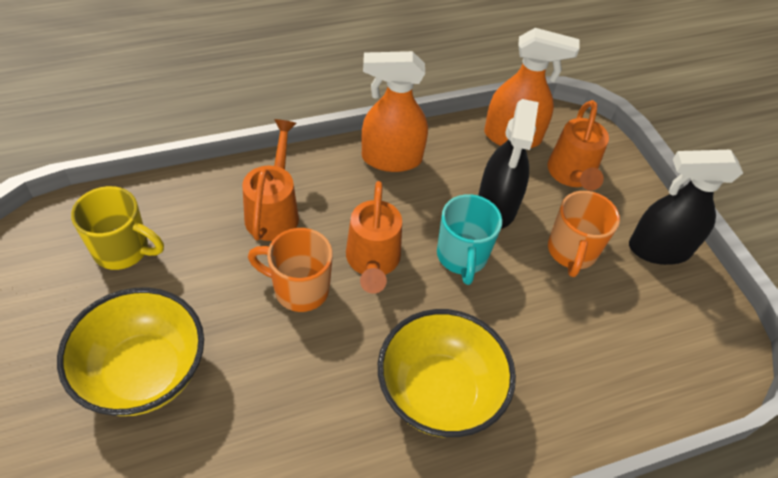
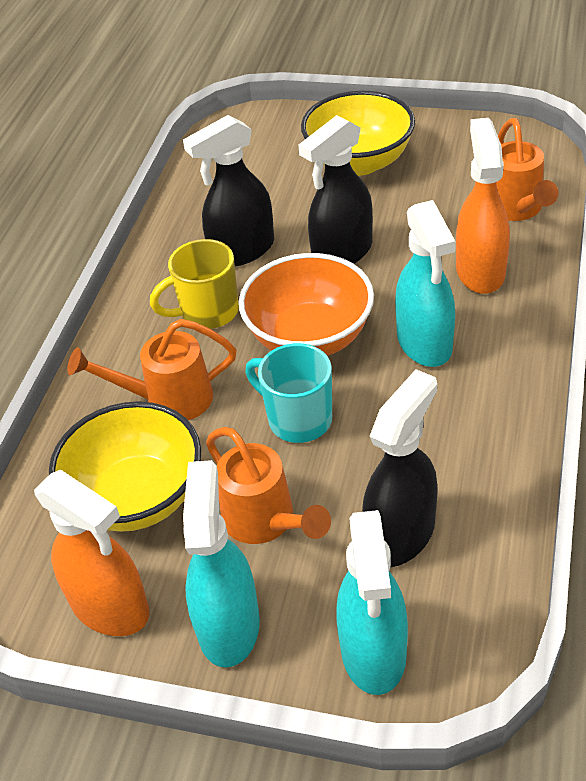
black spray bottle: 2 -> 3
orange bowl: 0 -> 1
orange mug: 2 -> 0
turquoise spray bottle: 0 -> 3

